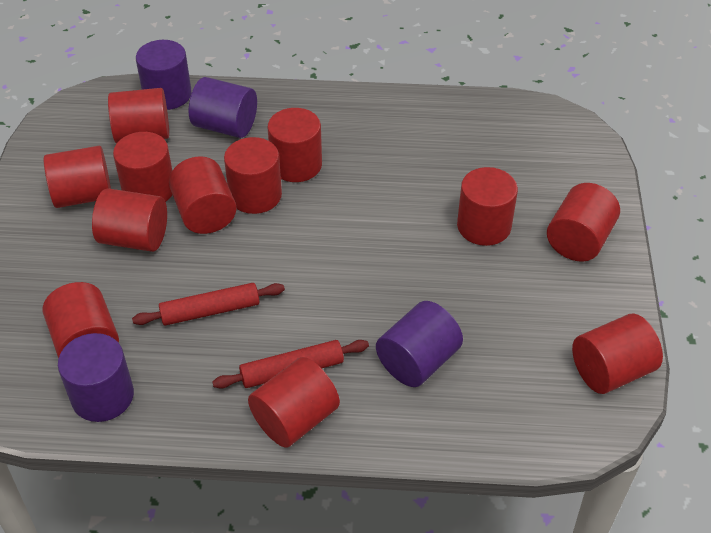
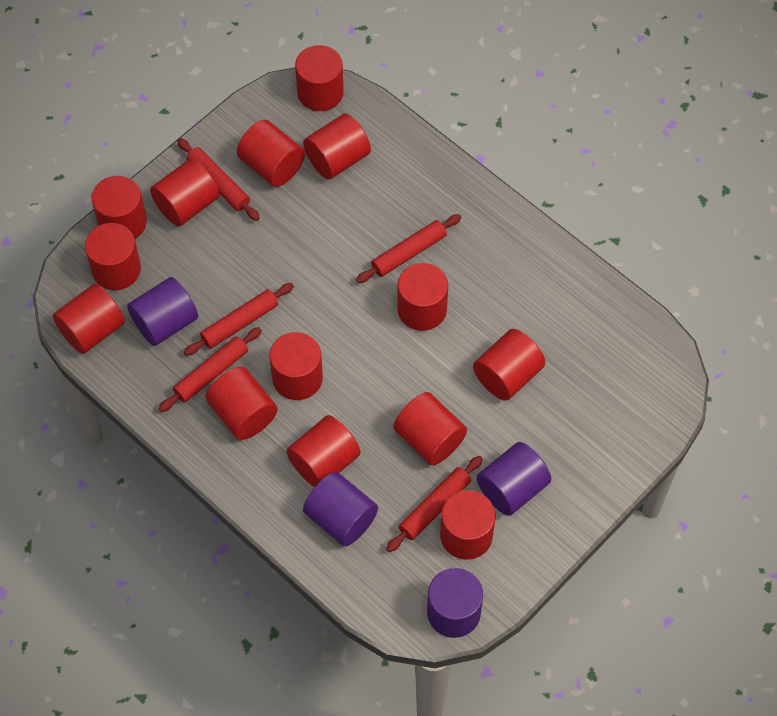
red cylinder: 12 -> 14
red rolling pin: 2 -> 5

